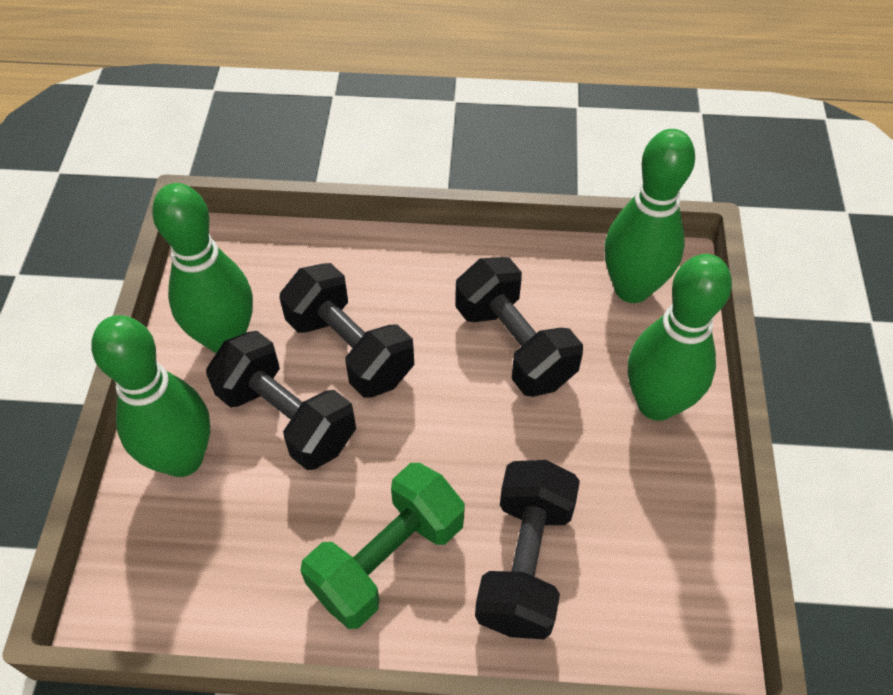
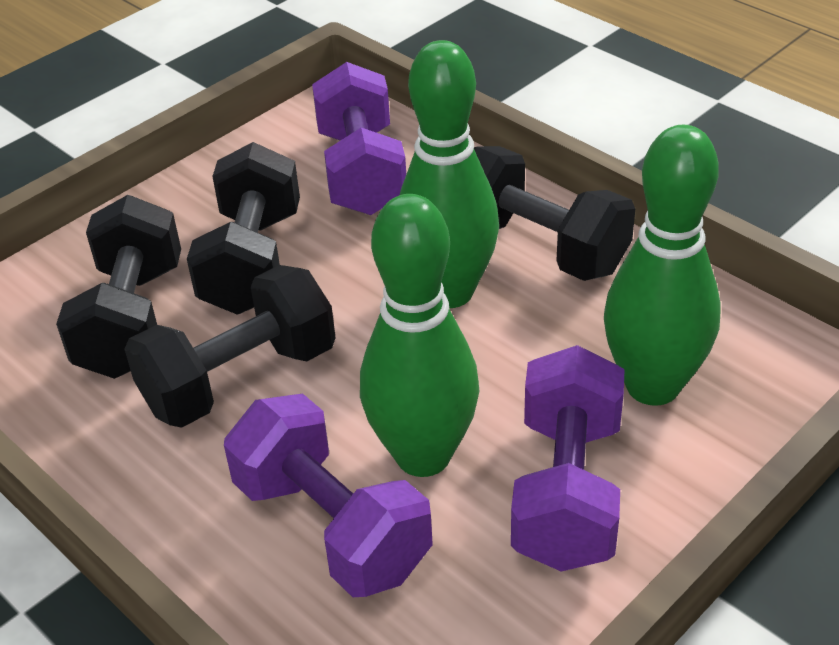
green bowling pin: 4 -> 3
green dumbbell: 1 -> 0
purple dumbbell: 0 -> 3

